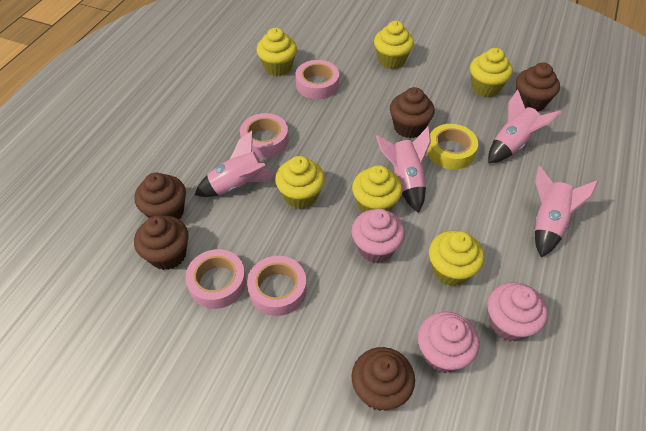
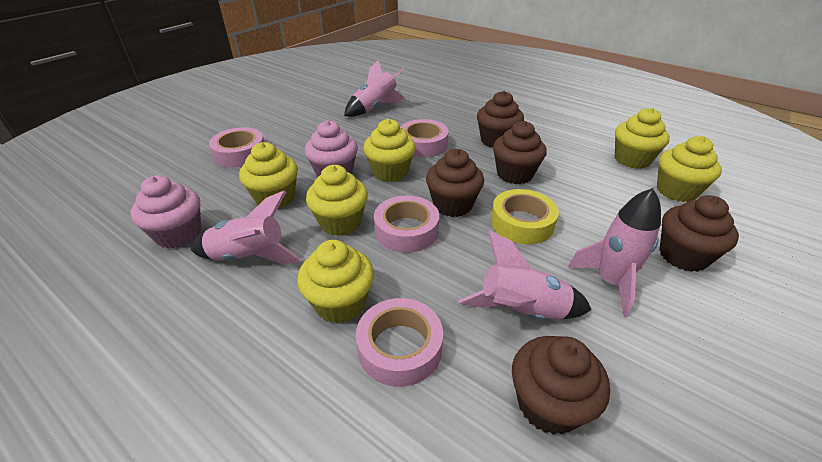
pink cupcake: 3 -> 2

